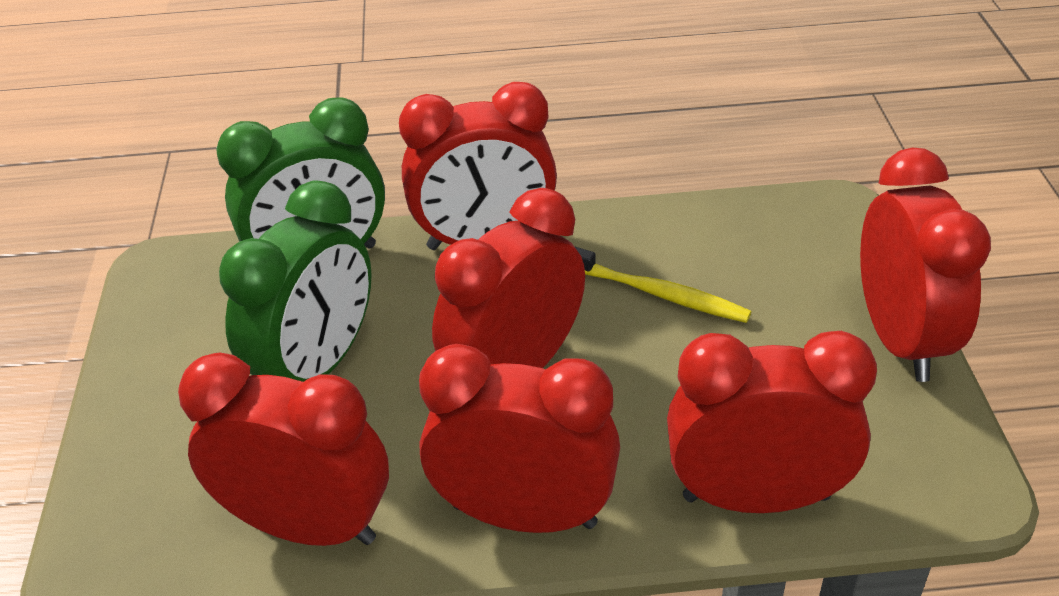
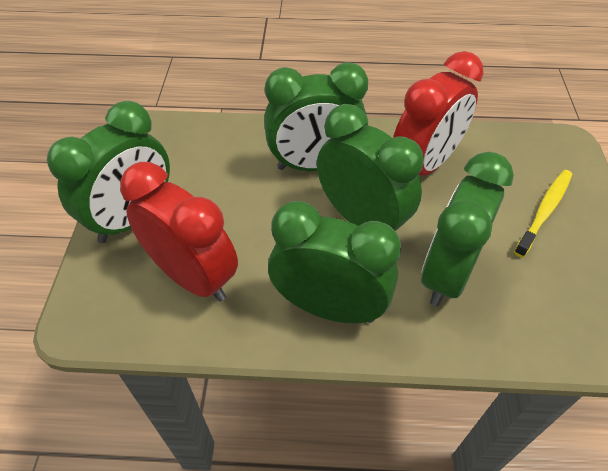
green clock: 2 -> 5
red clock: 6 -> 2

